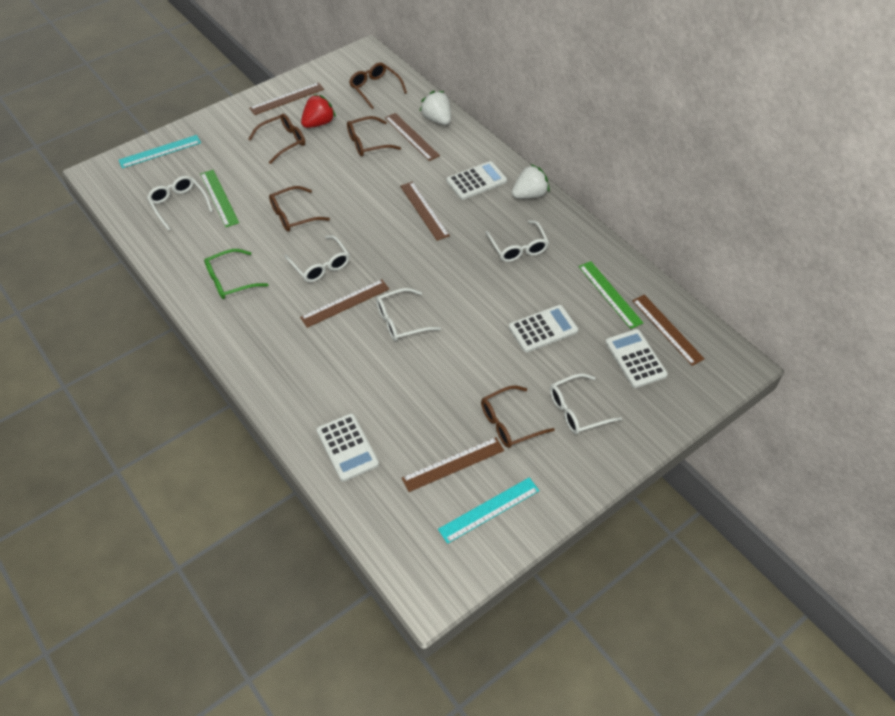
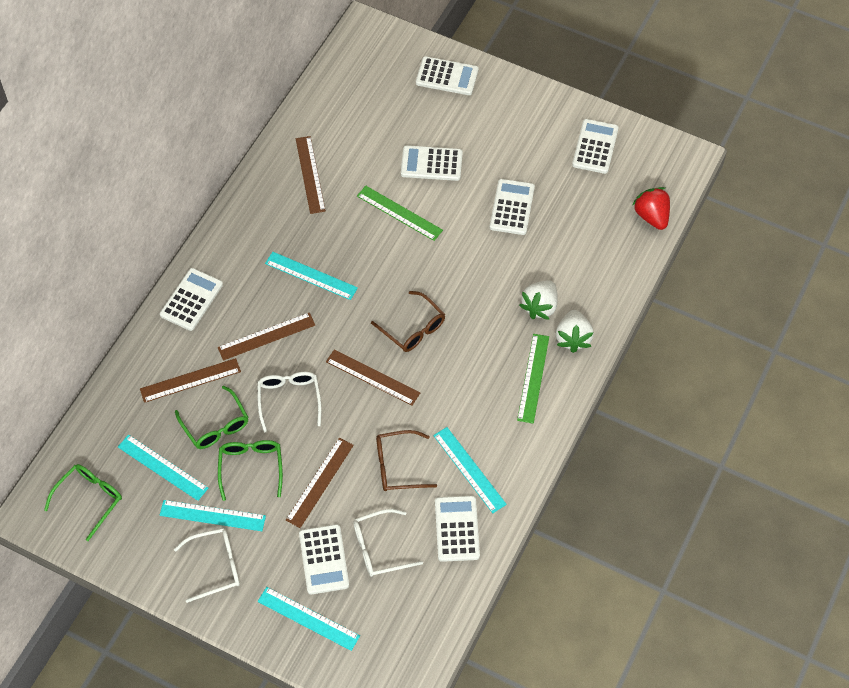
brown glasses: 5 -> 2
brown ruler: 6 -> 5
green glasses: 1 -> 3
turquoise ruler: 2 -> 5
white calculator: 4 -> 7
white glasses: 5 -> 3

